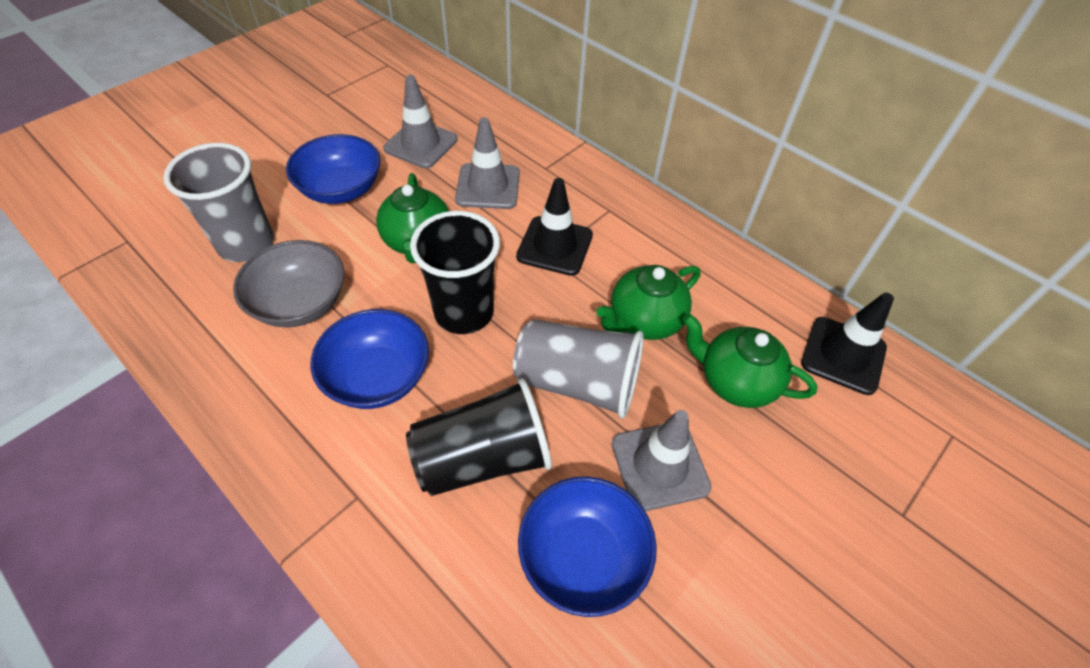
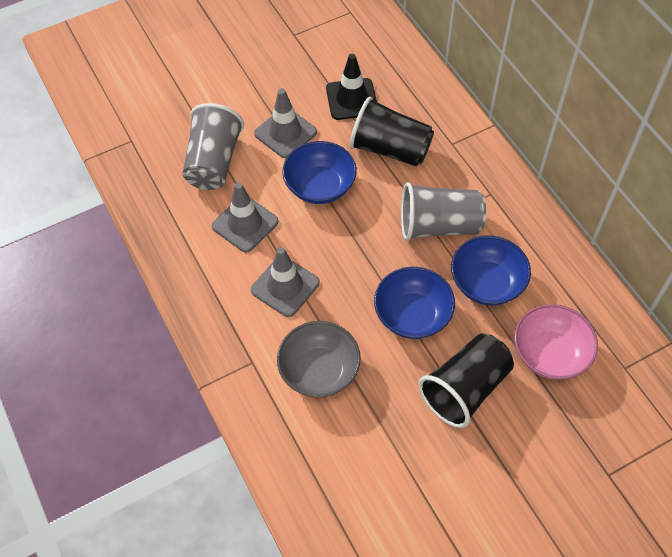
black traffic cone: 2 -> 1
green teapot: 3 -> 0
pink bowl: 0 -> 1

